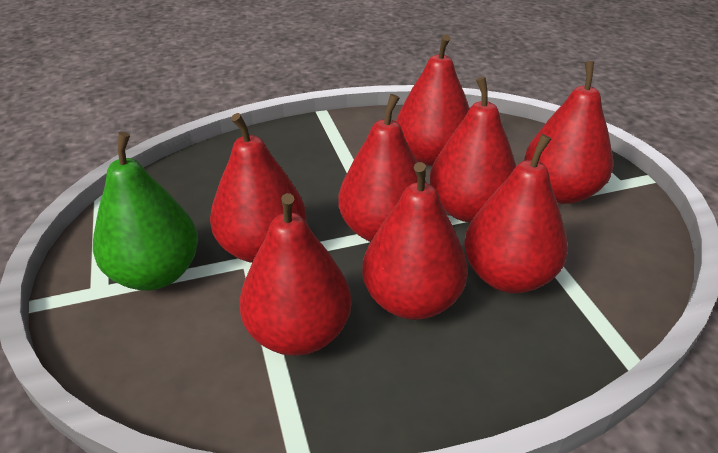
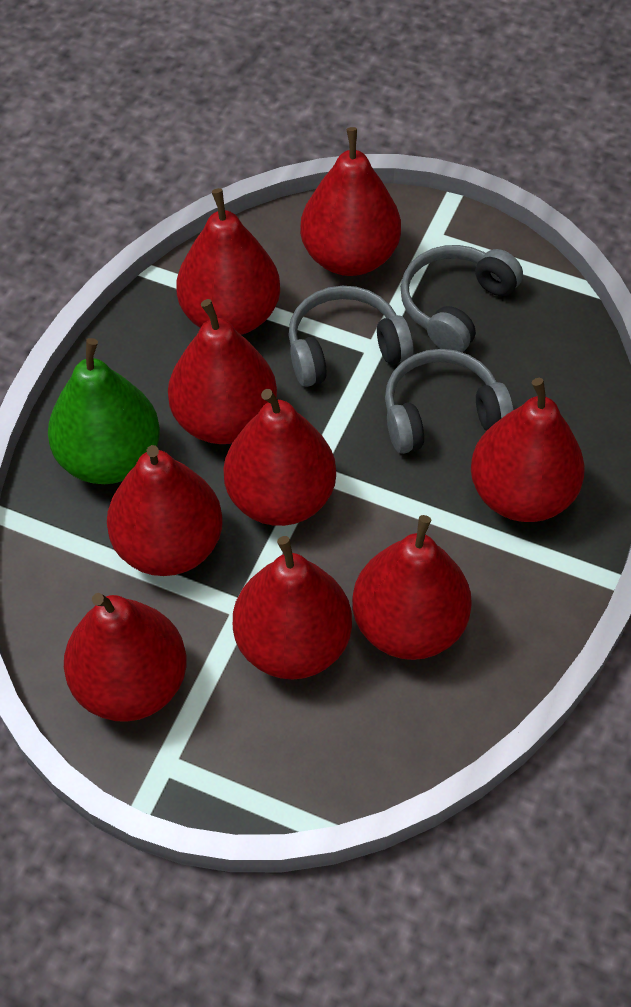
grey headphones: 0 -> 3
red pear: 8 -> 9

